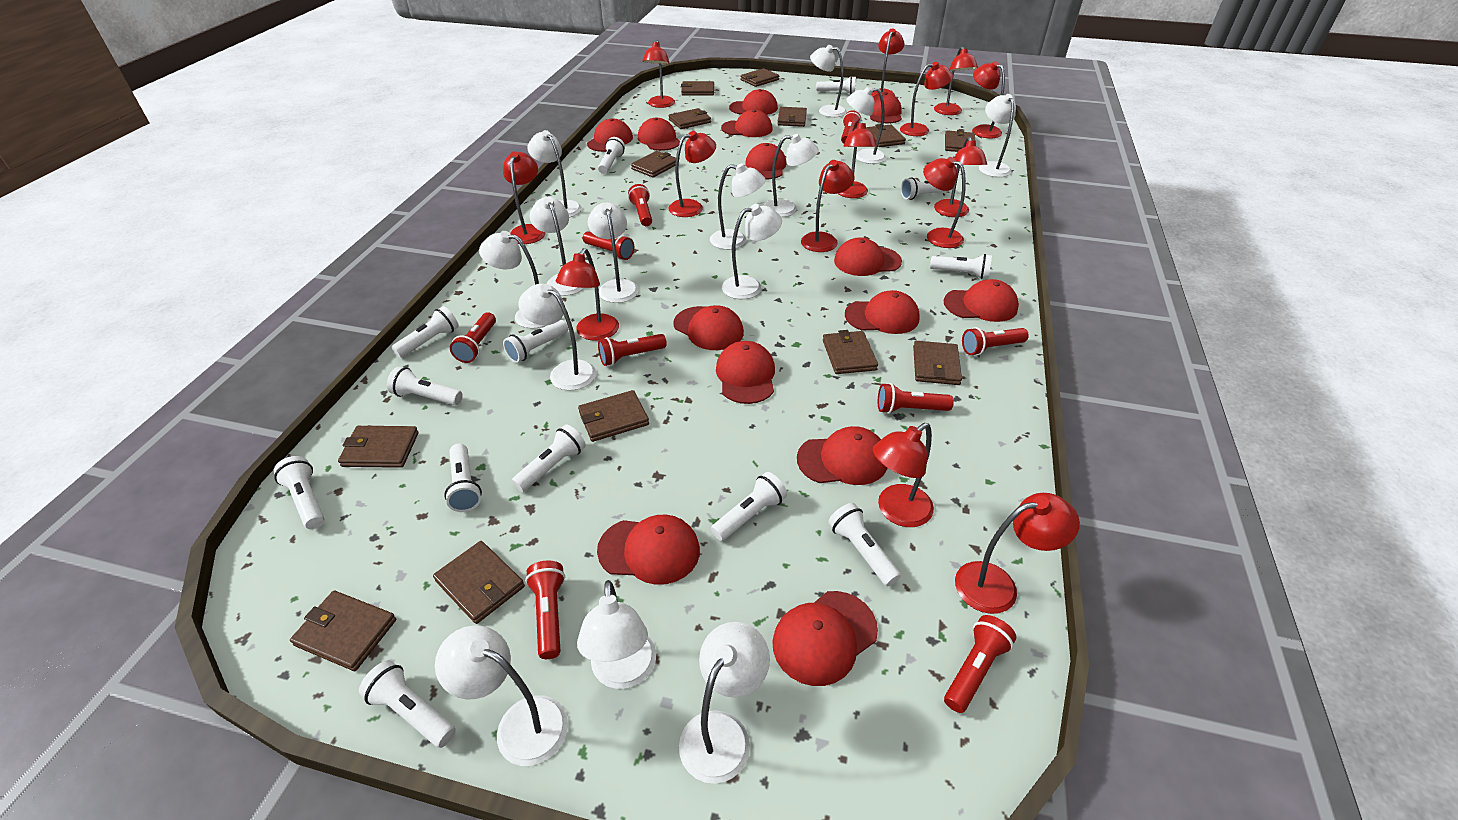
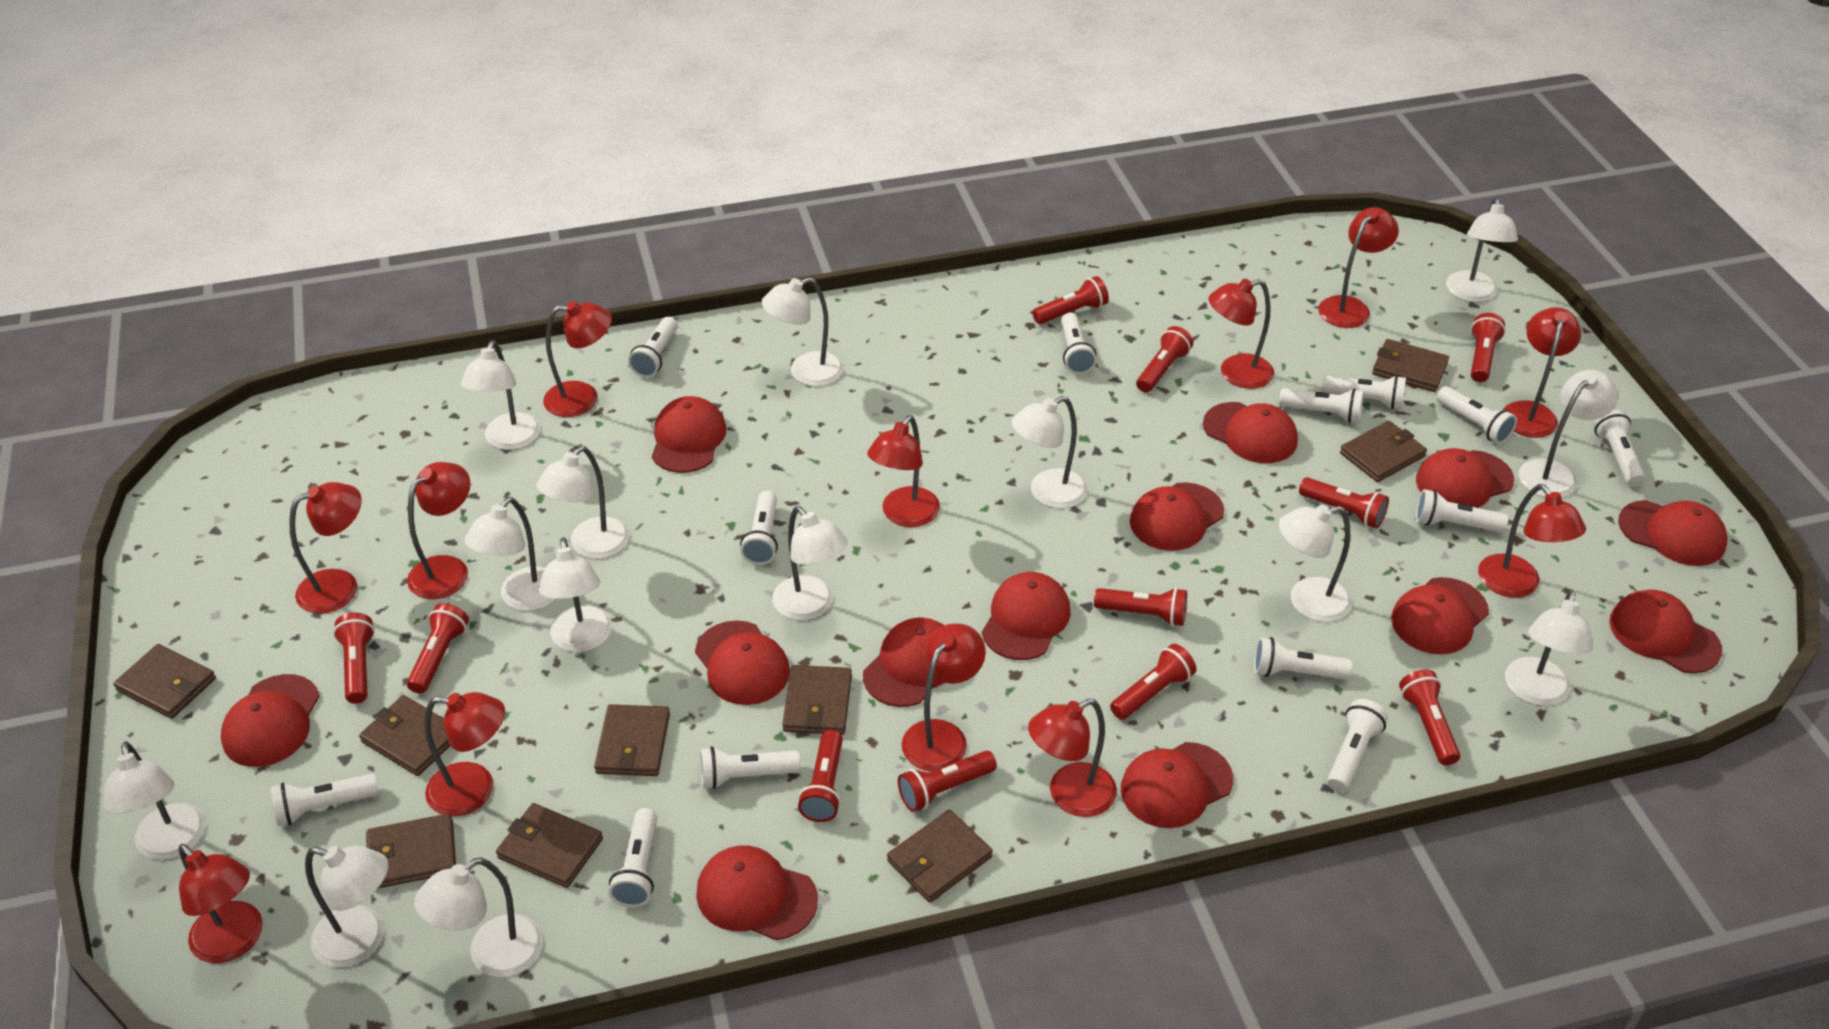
brown wallet: 13 -> 9
red cap: 14 -> 13
red flashlight: 9 -> 11
red lamp: 14 -> 12

